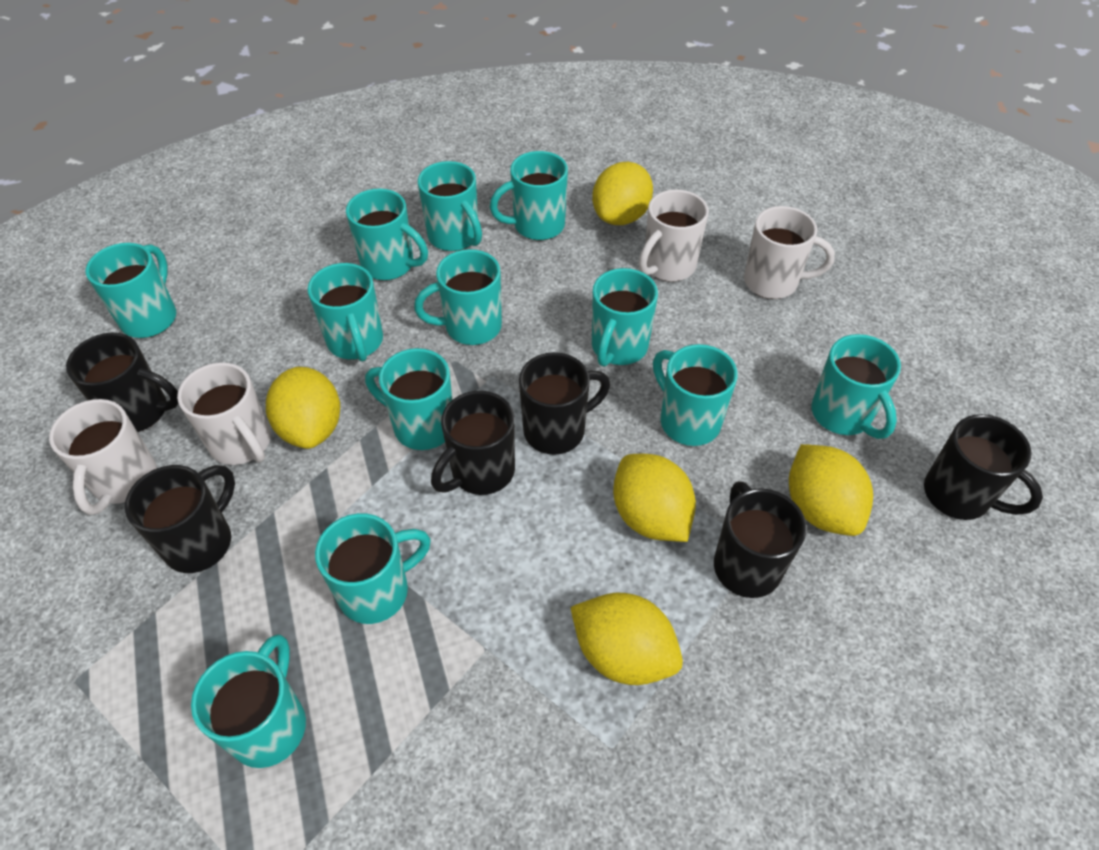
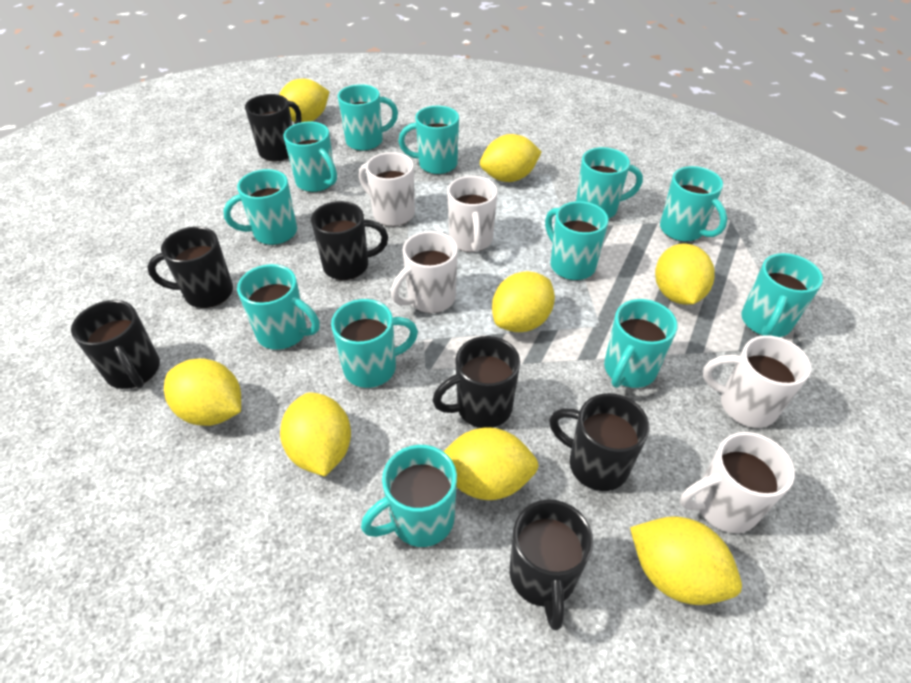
black mug: 6 -> 7
white mug: 4 -> 5
yellow lemon: 5 -> 8

